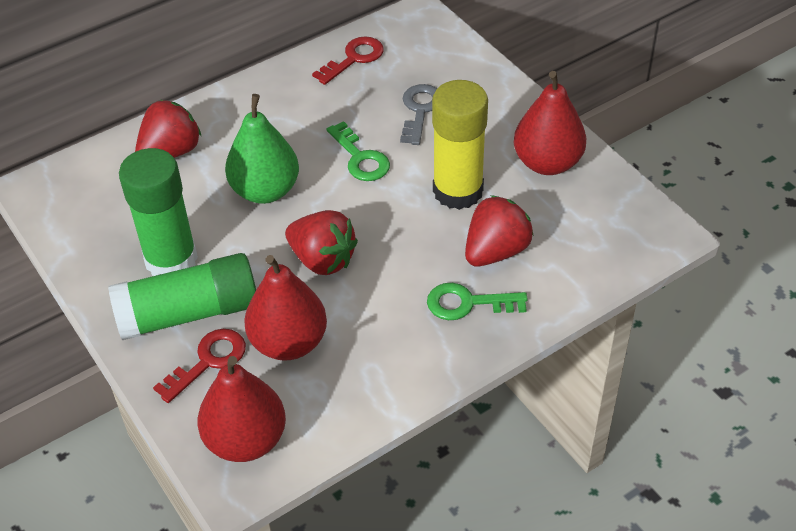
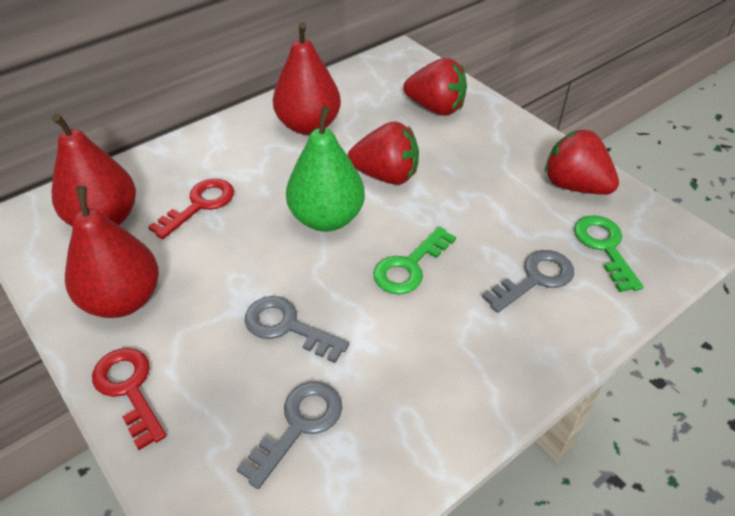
green glue stick: 2 -> 0
grey key: 1 -> 3
yellow glue stick: 1 -> 0

